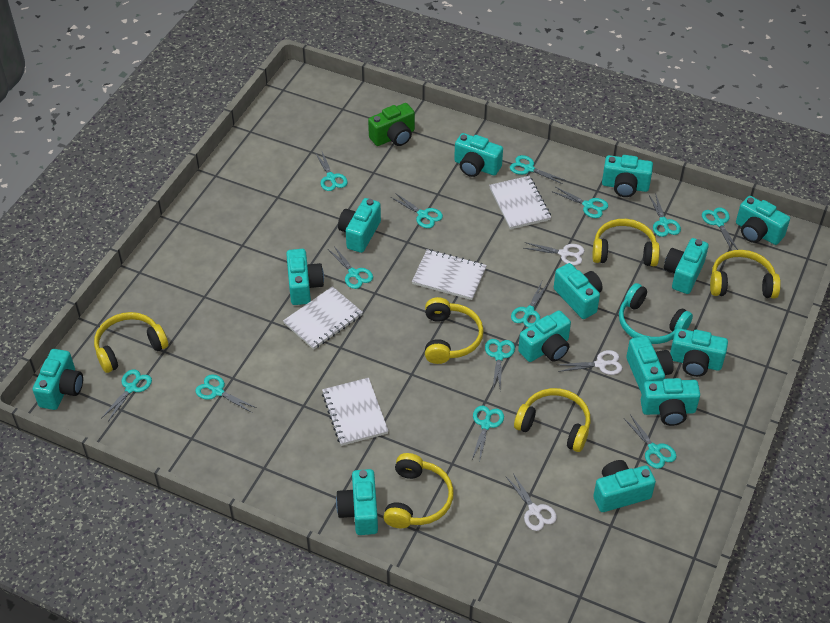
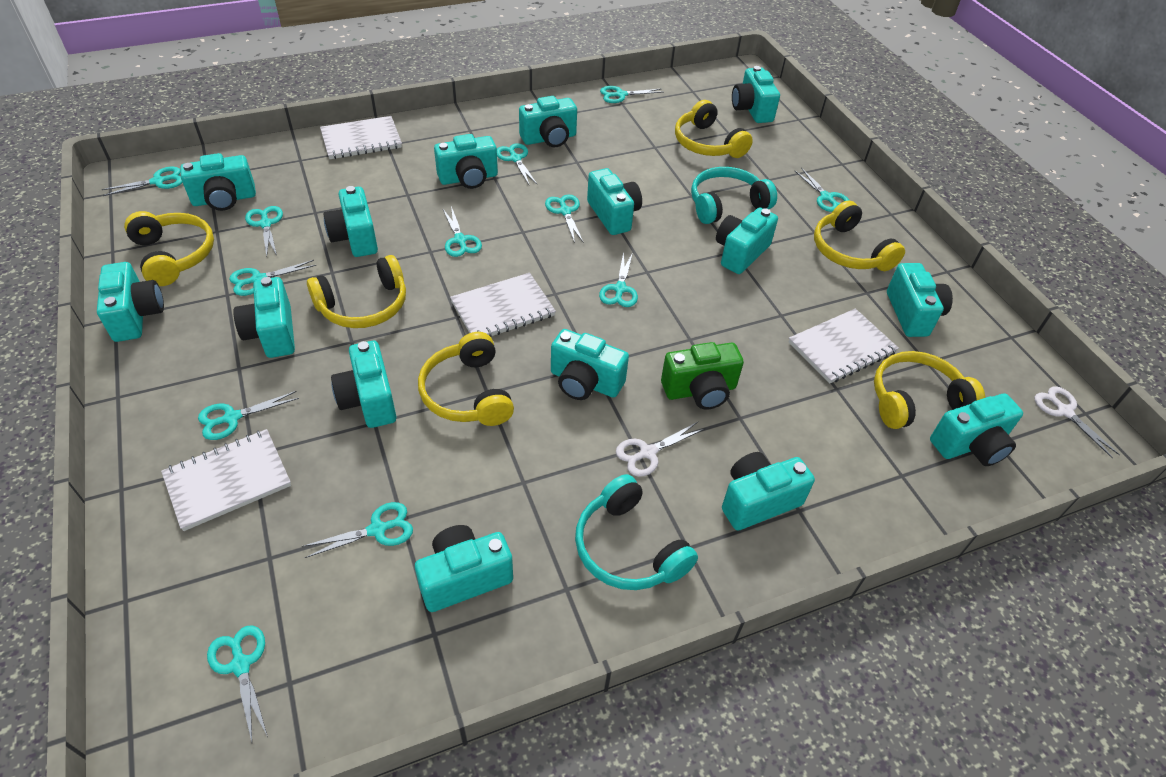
turquoise camera: 14 -> 15
turquoise headphones: 1 -> 2
turquoise scissors: 13 -> 12
white scissors: 3 -> 2

